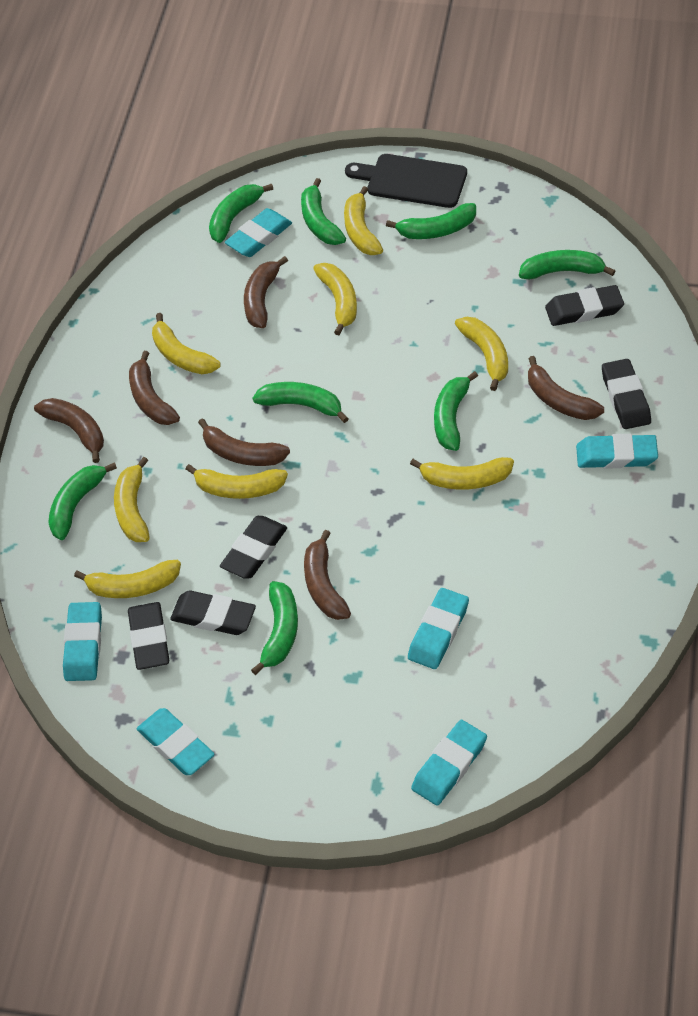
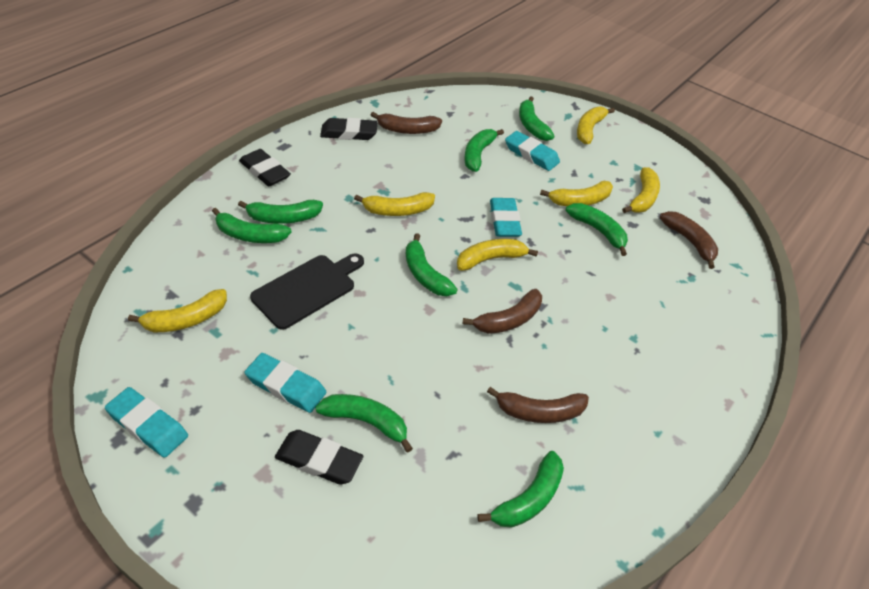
black eraser: 5 -> 3
brown banana: 6 -> 4
turquoise eraser: 6 -> 4
yellow banana: 8 -> 6

